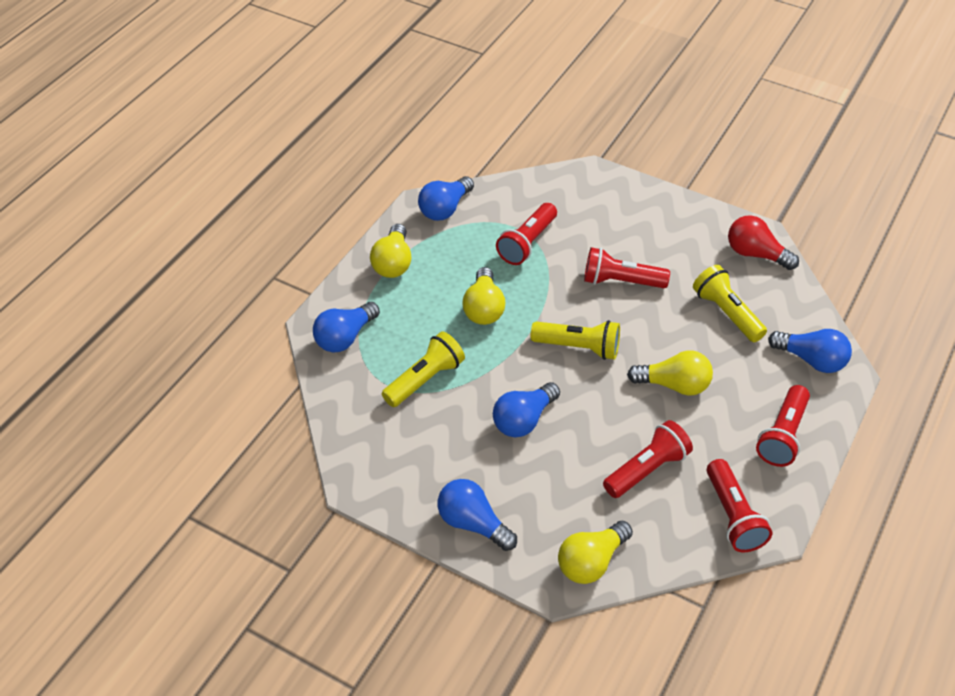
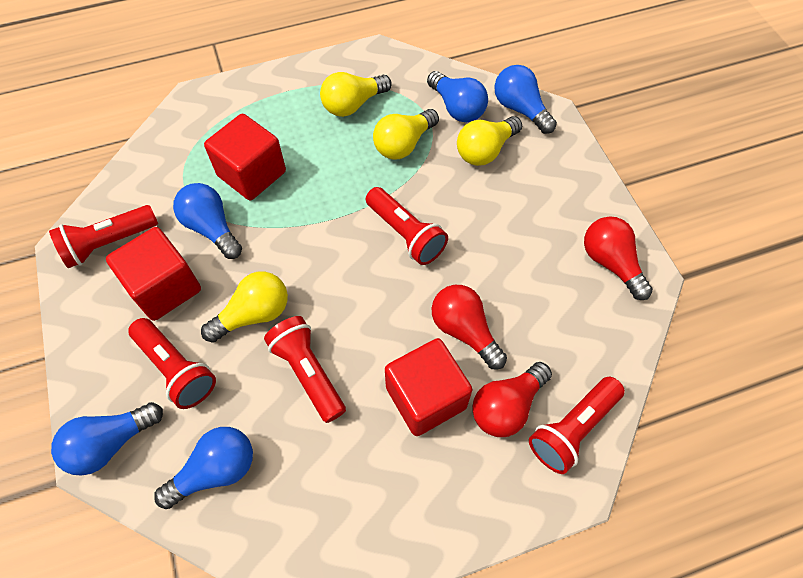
red cube: 0 -> 3
red light bulb: 1 -> 3
yellow flashlight: 3 -> 0

